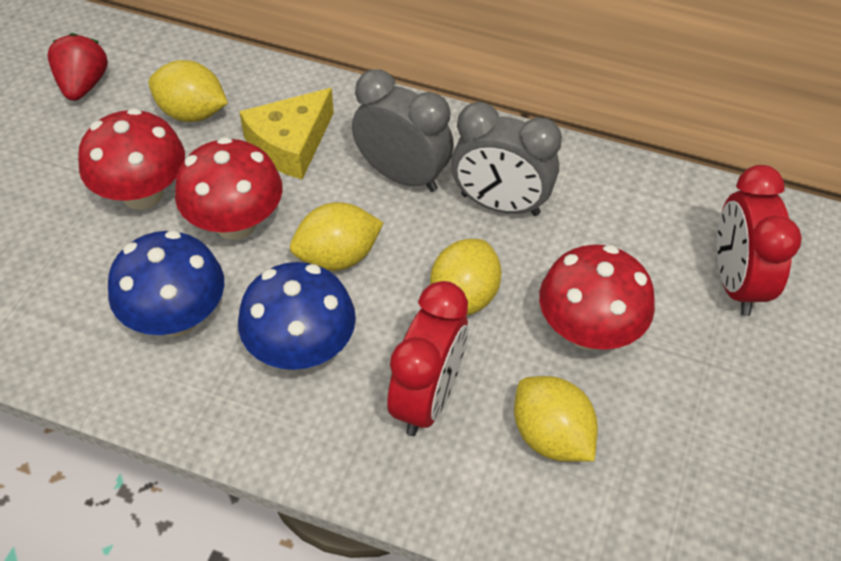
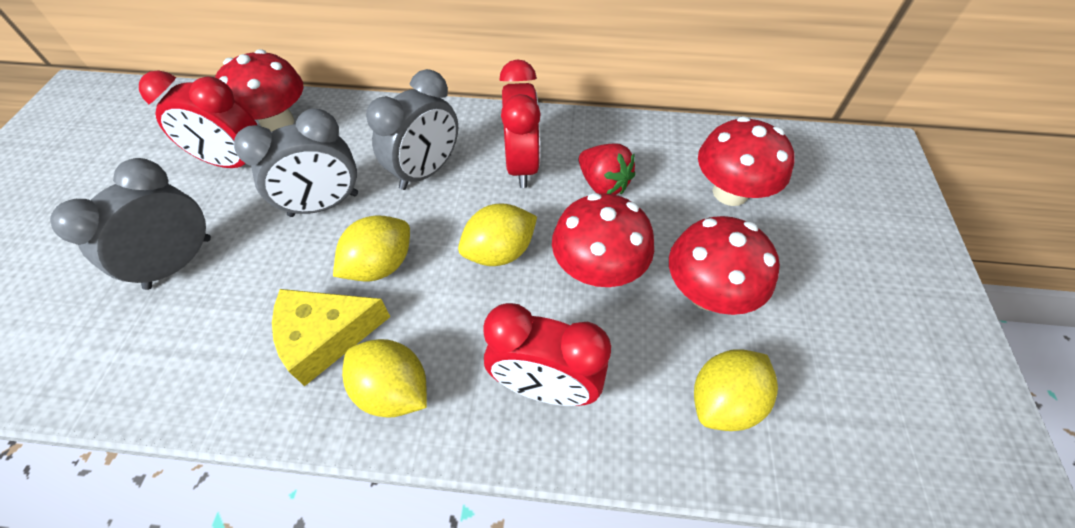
blue mushroom: 2 -> 0
grey clock: 2 -> 3
red clock: 2 -> 3
red mushroom: 3 -> 4

